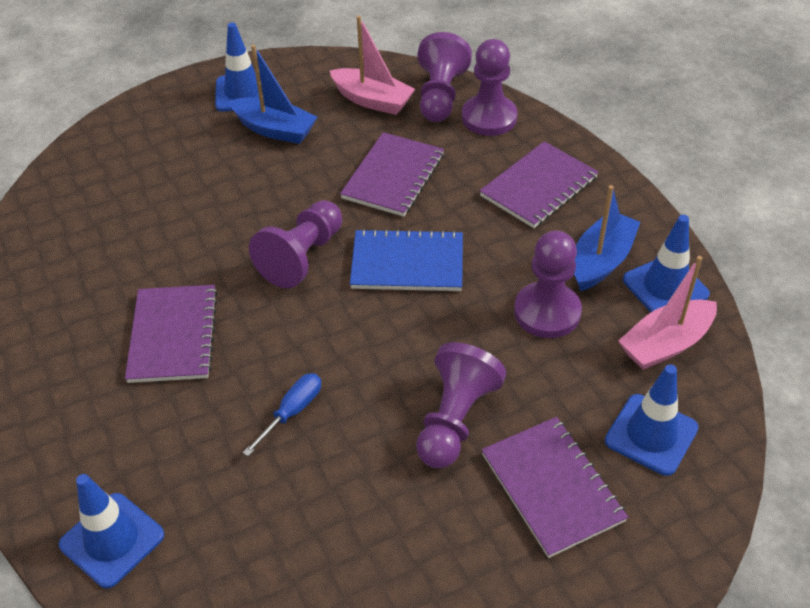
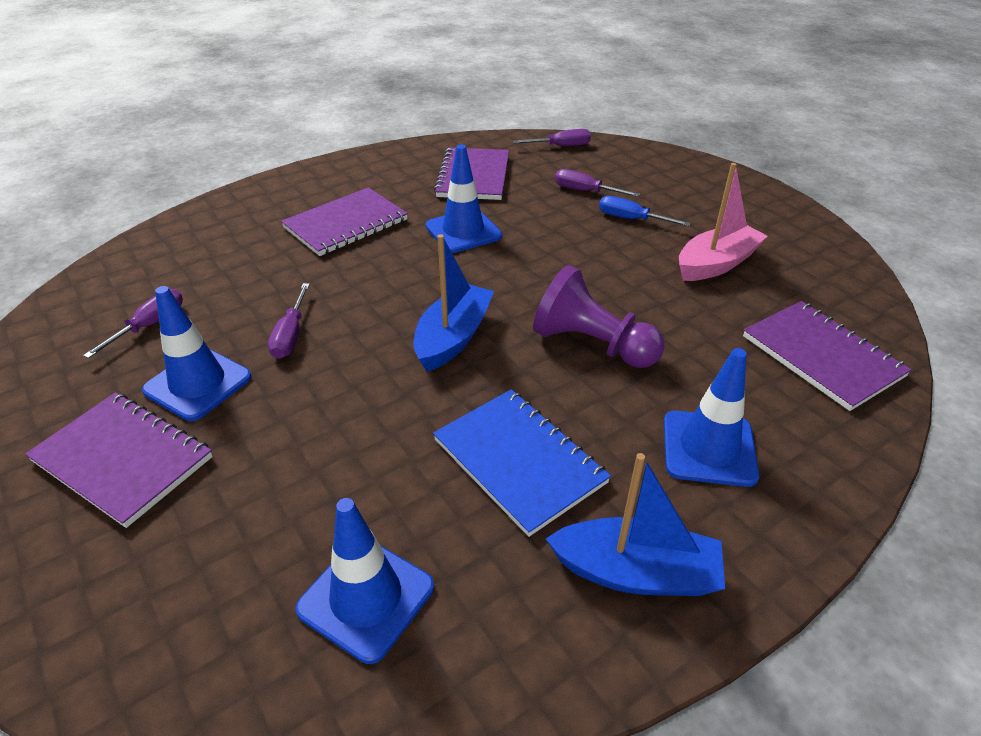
pink boat: 2 -> 1
purple pawn: 5 -> 1
purple screwdriver: 0 -> 4

